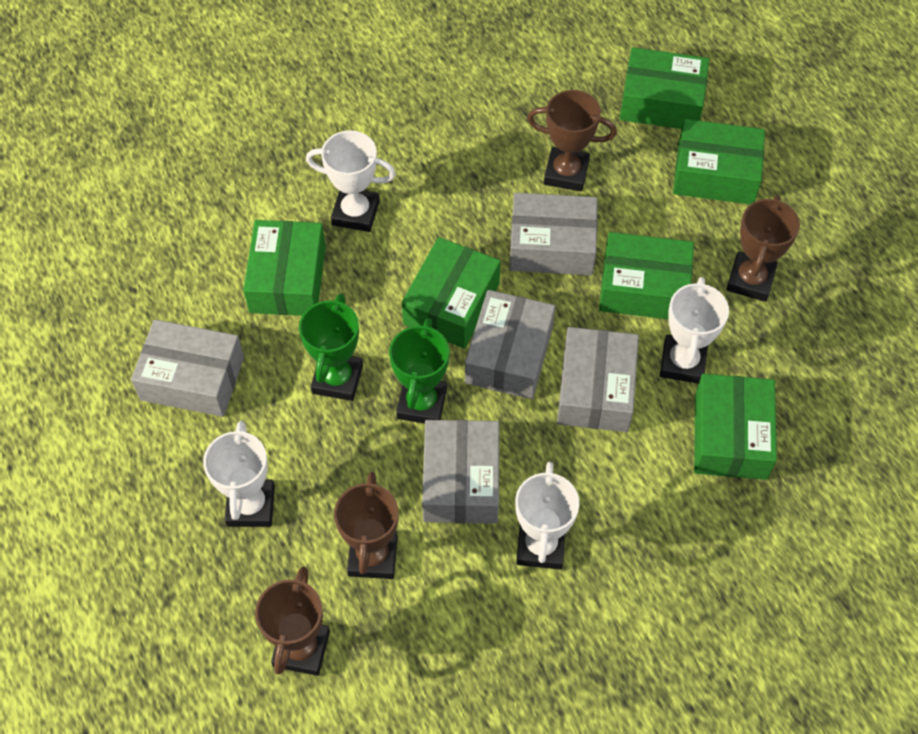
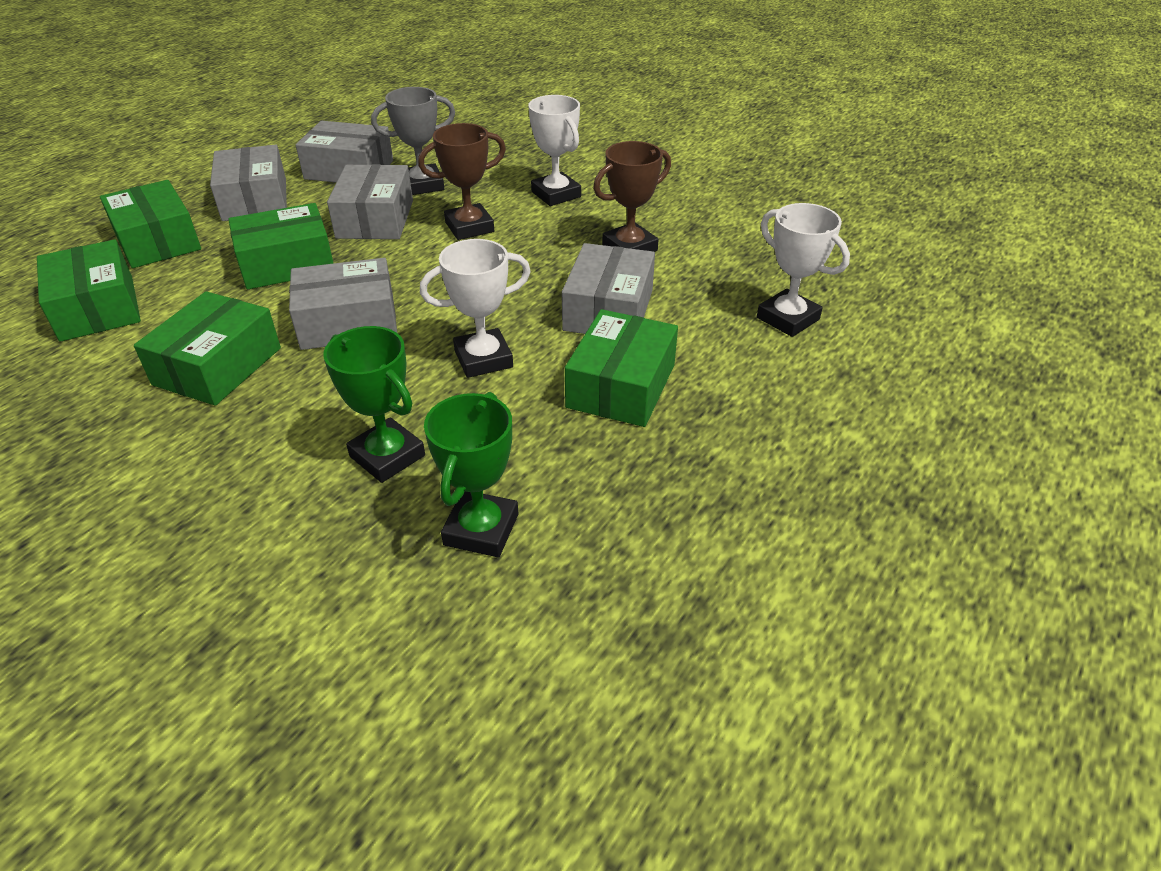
brown trophy: 4 -> 2
green box: 6 -> 5
grey trophy: 0 -> 1
white trophy: 4 -> 3

